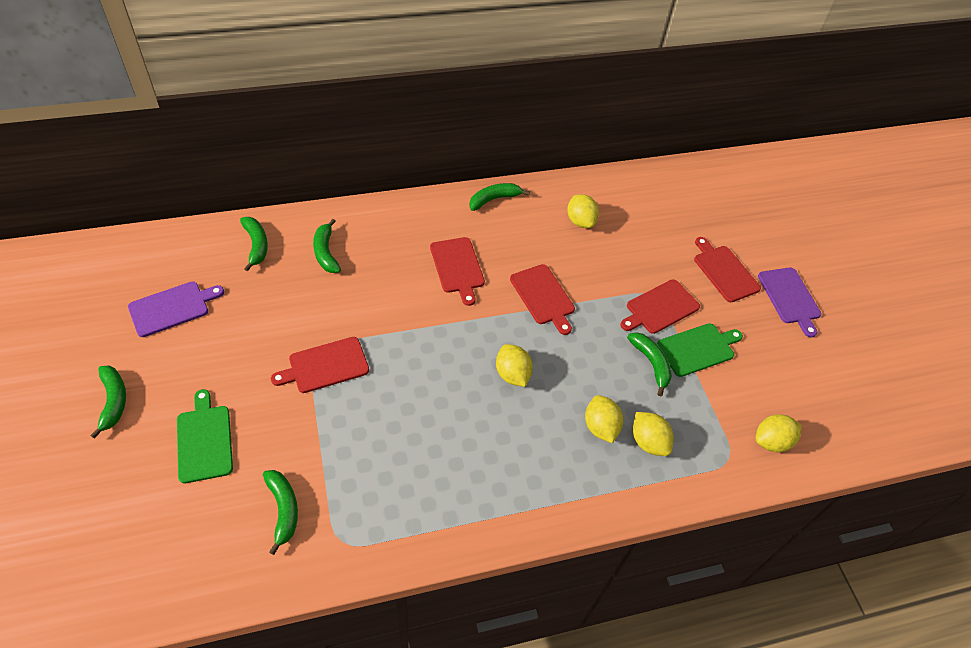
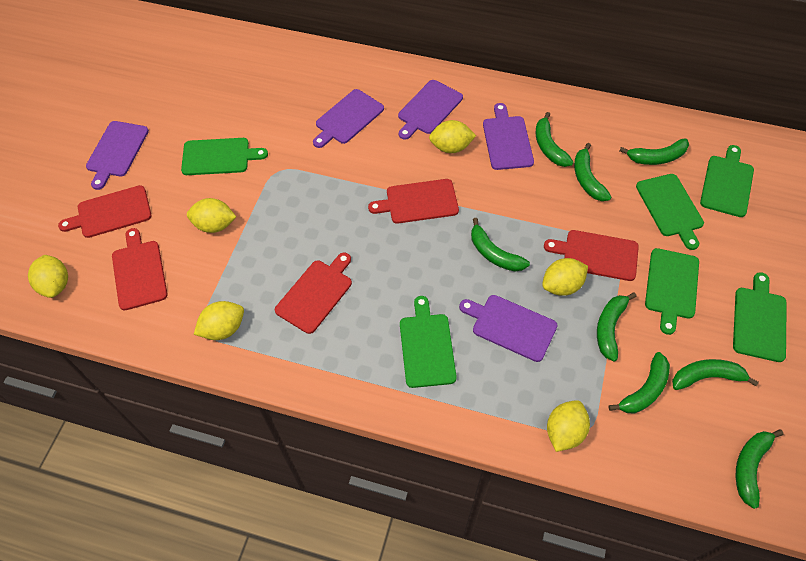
green banana: 6 -> 8
green cutting board: 2 -> 6
purple cutting board: 2 -> 5
yellow lemon: 5 -> 6

